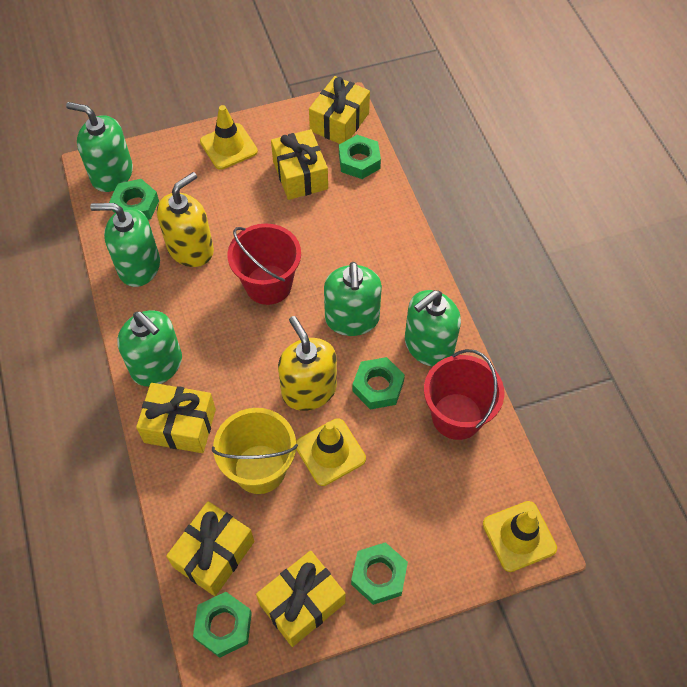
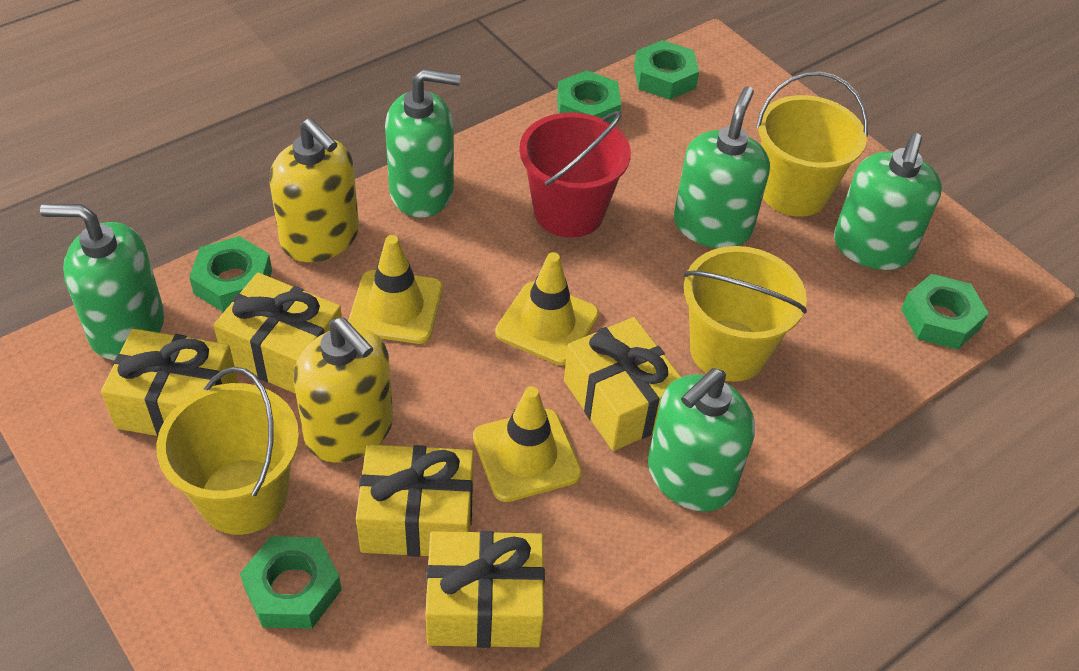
red bucket: 2 -> 1
yellow bucket: 1 -> 3

